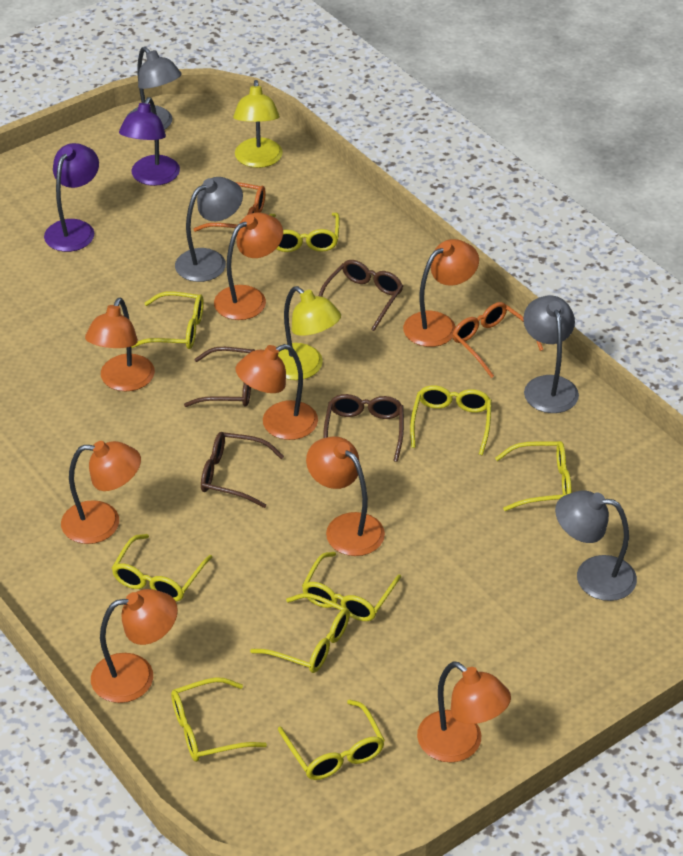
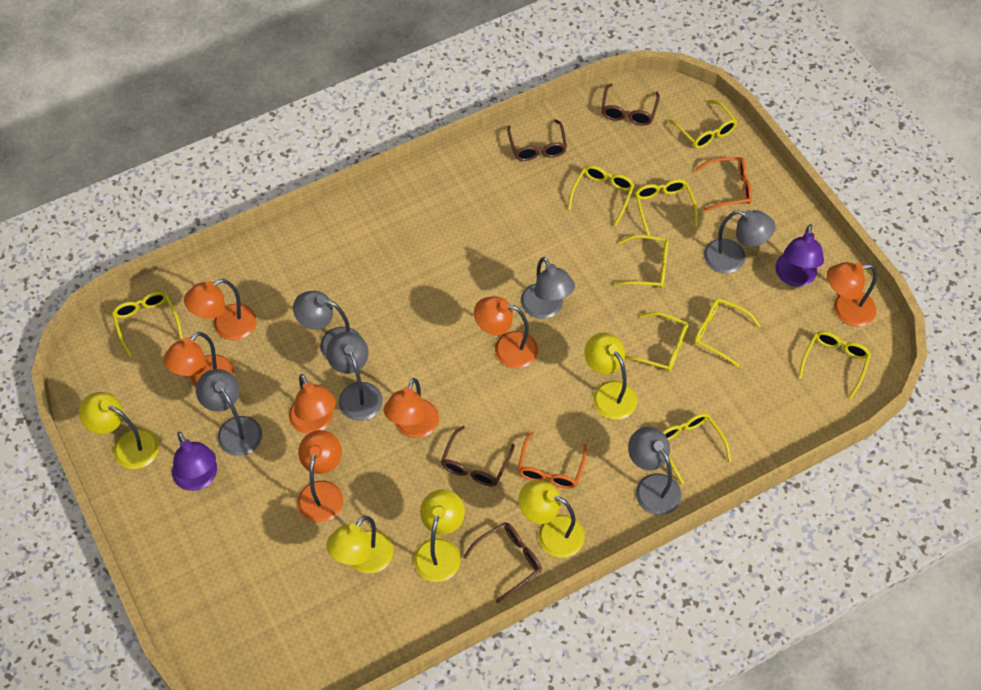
grey lamp: 4 -> 6
orange lamp: 8 -> 7
yellow lamp: 2 -> 5

